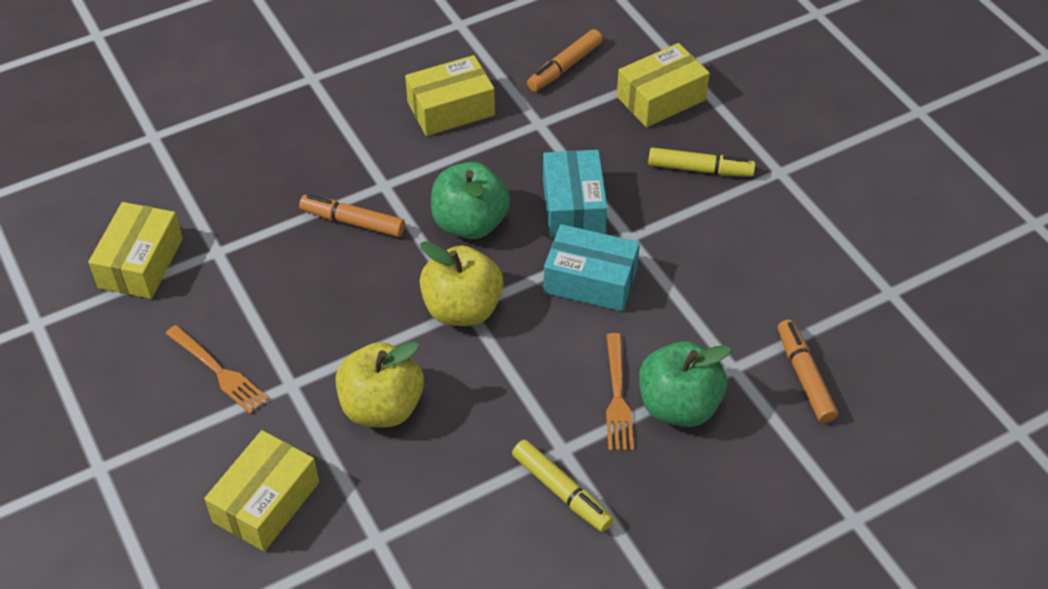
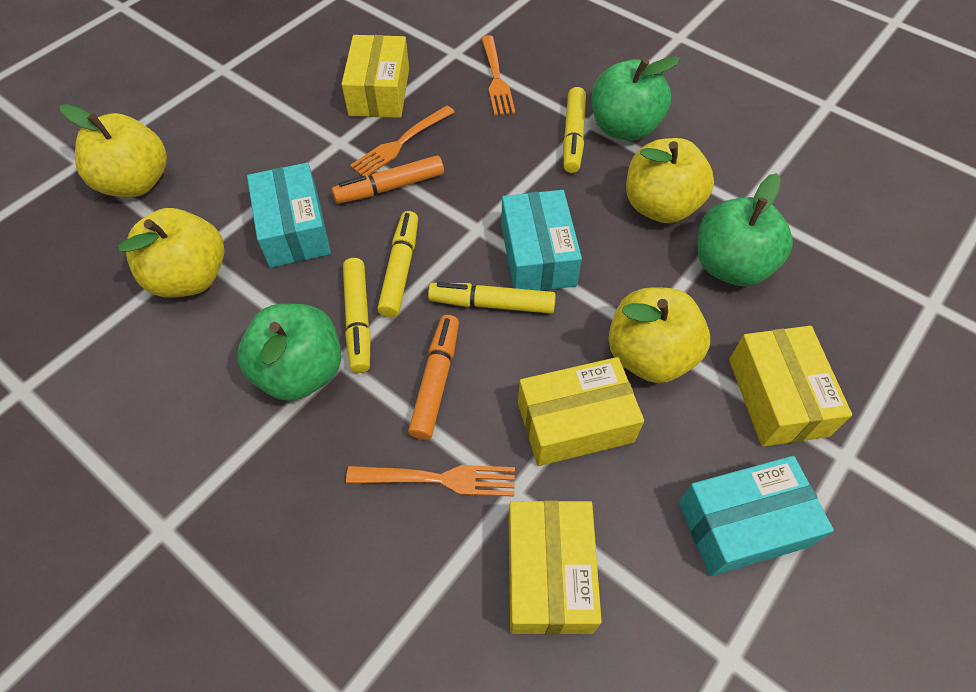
green apple: 2 -> 3
orange fork: 2 -> 3
orange marker: 3 -> 2
turquoise box: 2 -> 3
yellow apple: 2 -> 4
yellow marker: 2 -> 4

